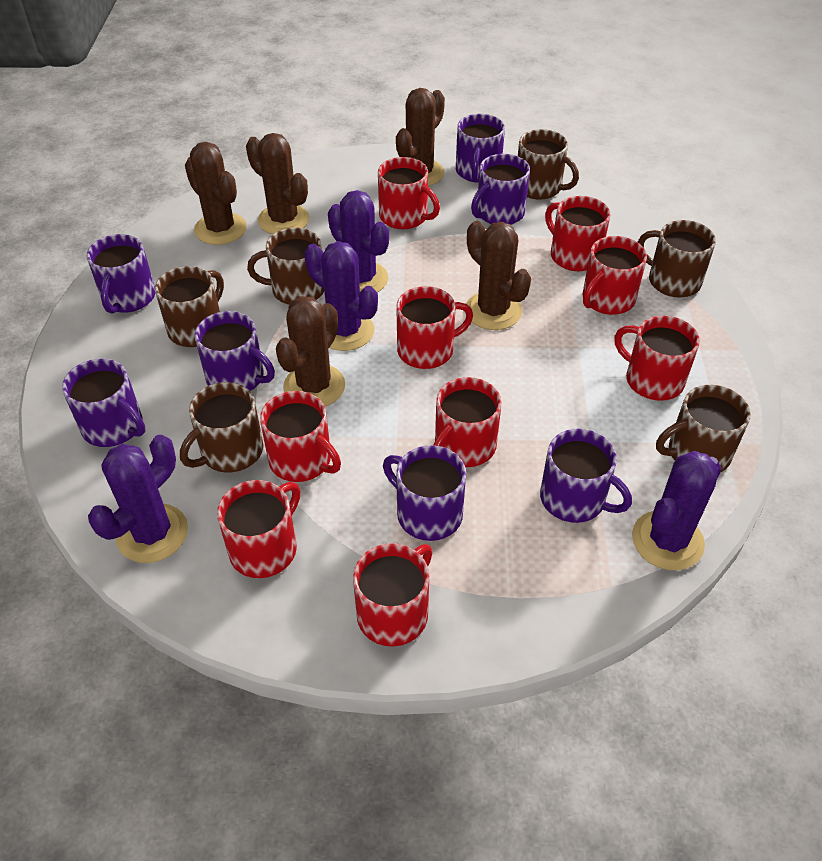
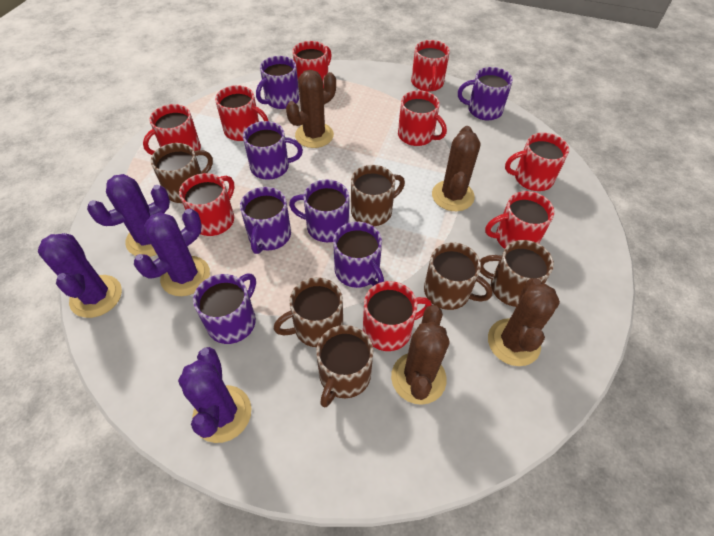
brown cactus: 5 -> 4

